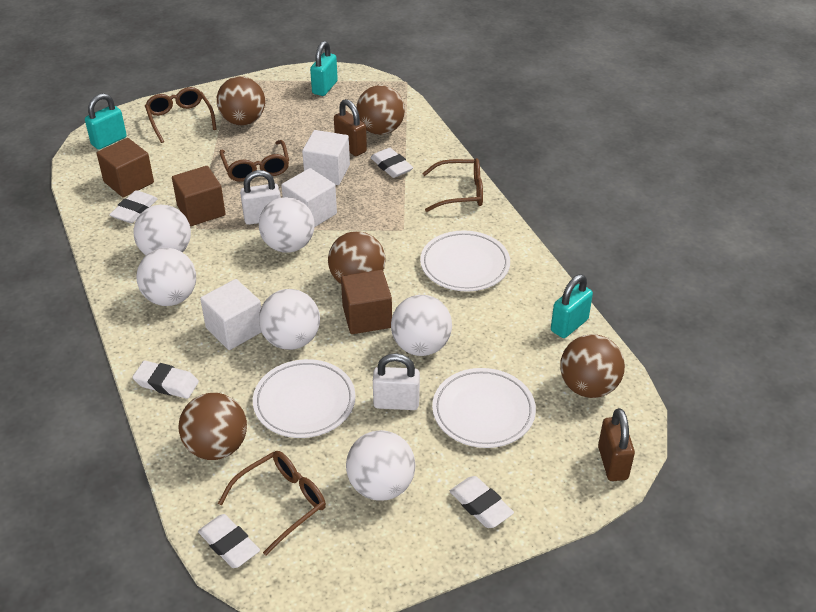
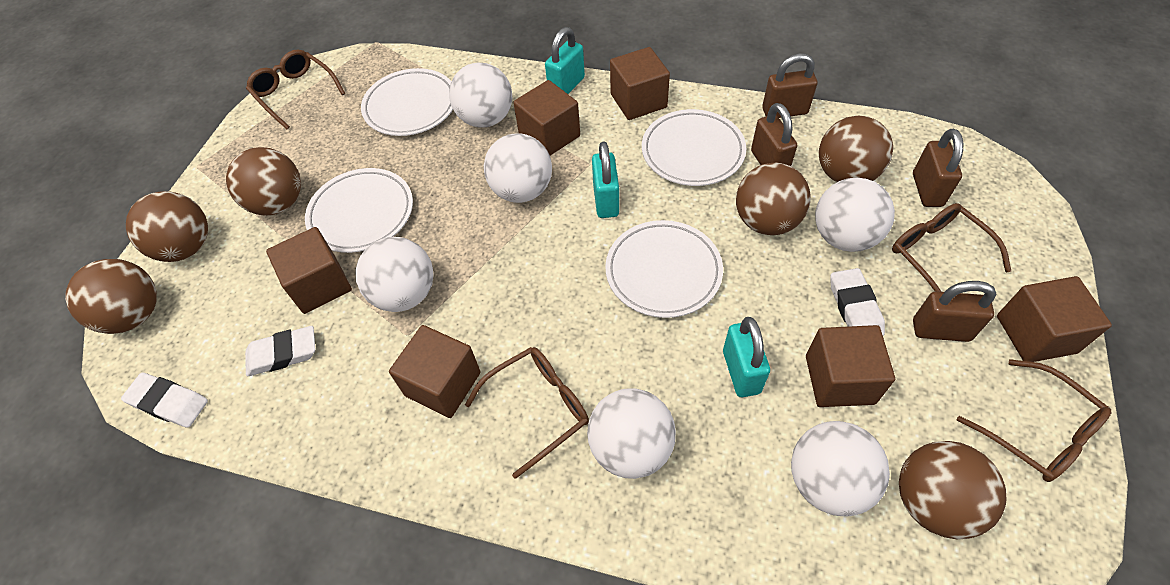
brown ball: 5 -> 6
brown cube: 3 -> 6
brown padlock: 2 -> 4
white cube: 3 -> 0
white eraser: 5 -> 3
white padlock: 2 -> 0
white plate: 3 -> 4

